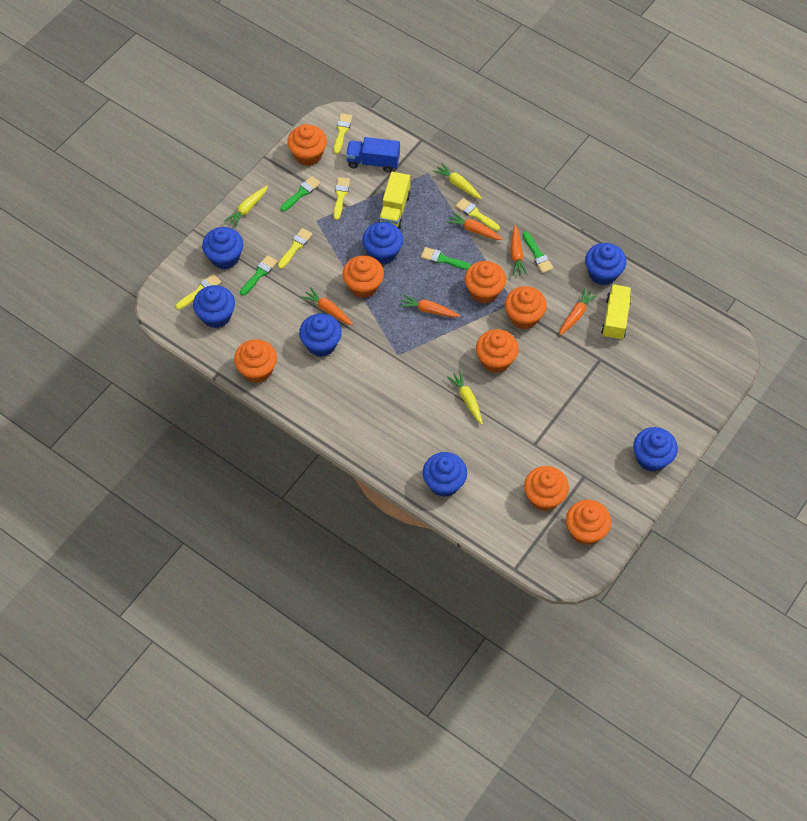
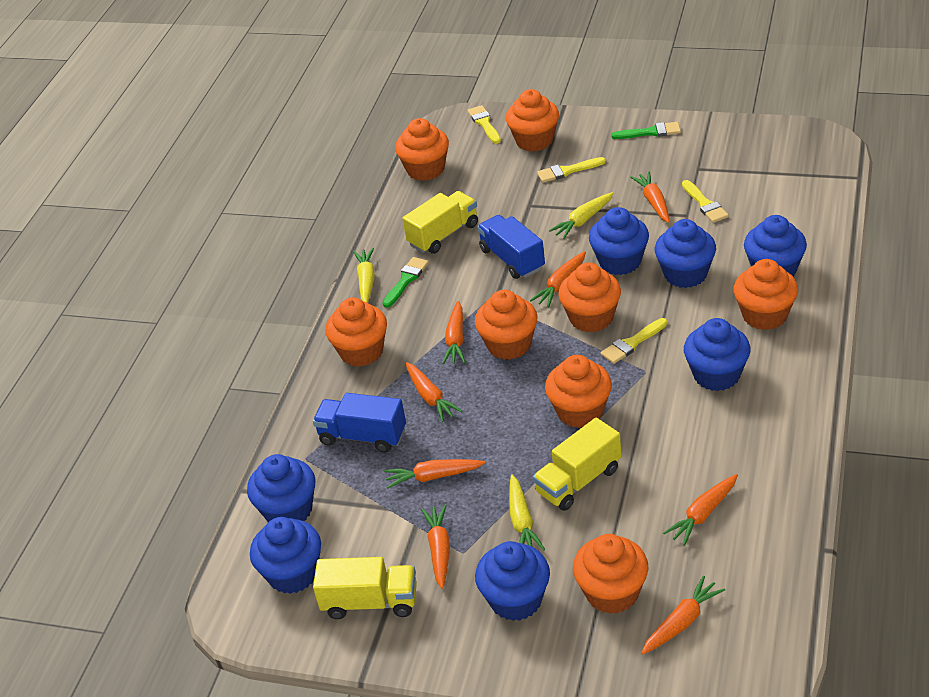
blue truck: 1 -> 2
green brush: 4 -> 2
orange carrot: 5 -> 8
yellow brush: 5 -> 4
yellow truck: 2 -> 3

